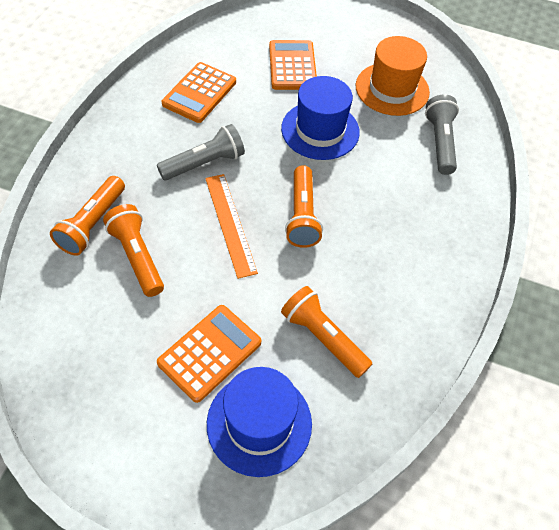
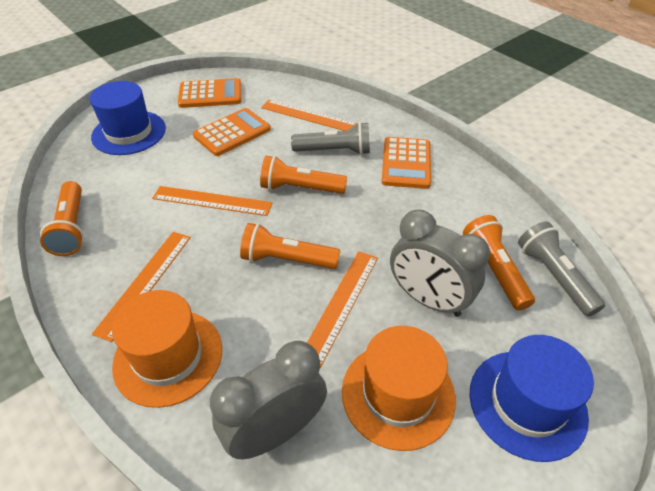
grey clock: 0 -> 2
orange hat: 1 -> 2
orange ruler: 1 -> 4

